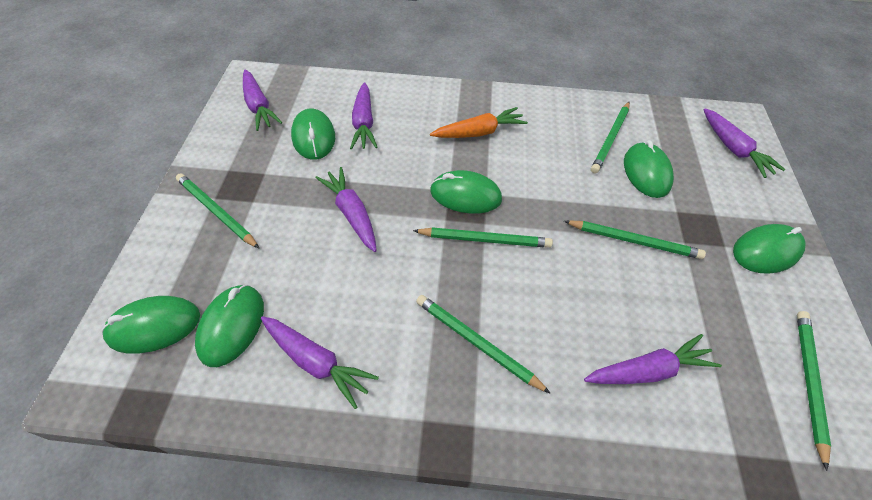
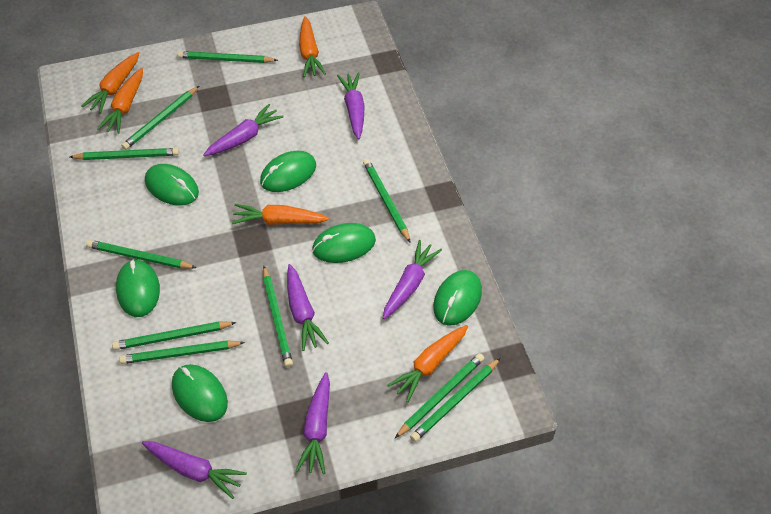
green pencil: 6 -> 10
orange carrot: 1 -> 5

